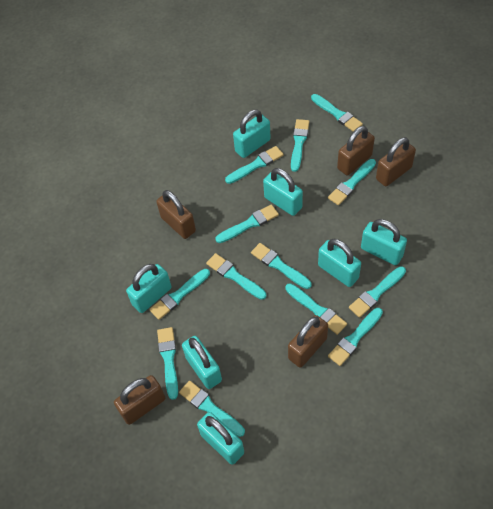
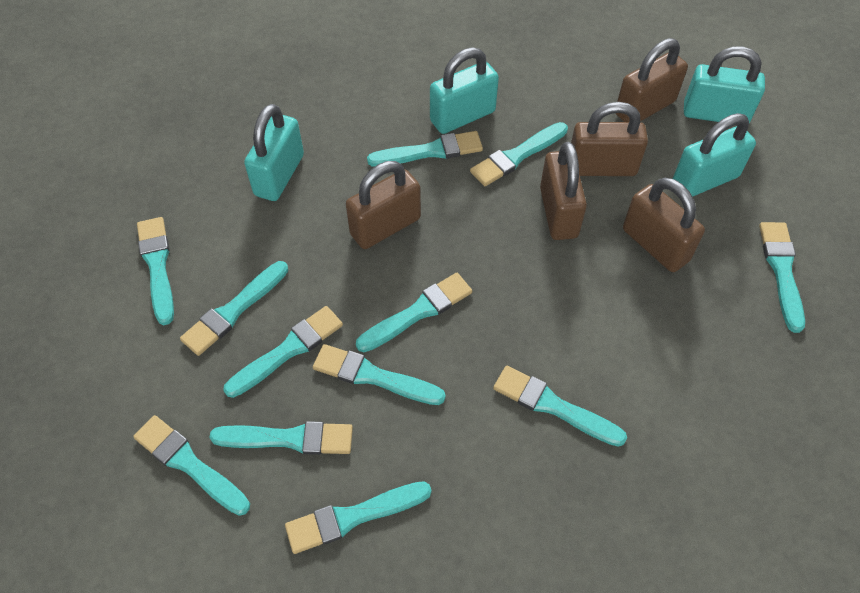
turquoise brush: 13 -> 12
turquoise padlock: 7 -> 4

